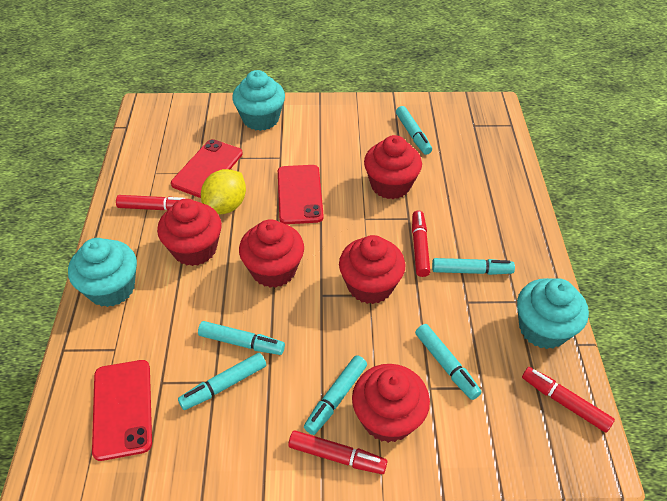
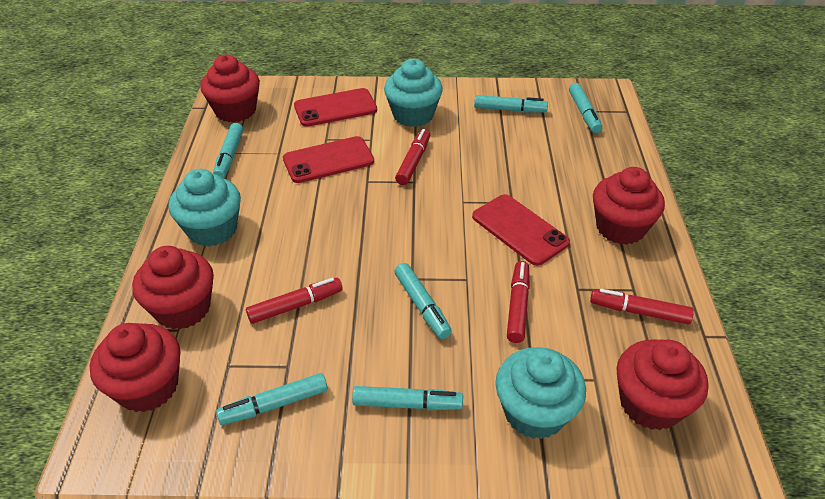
yellow lemon: 1 -> 0

